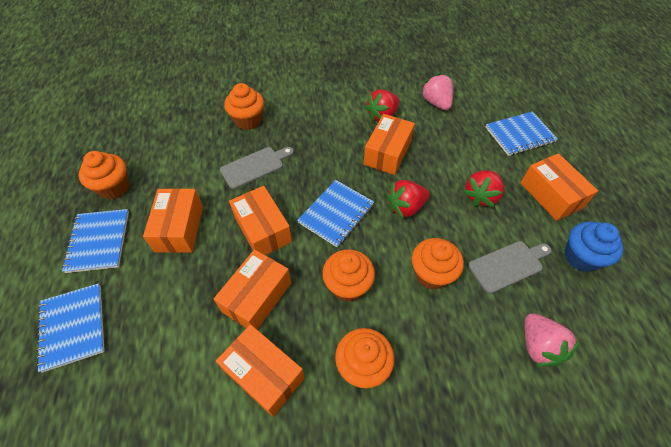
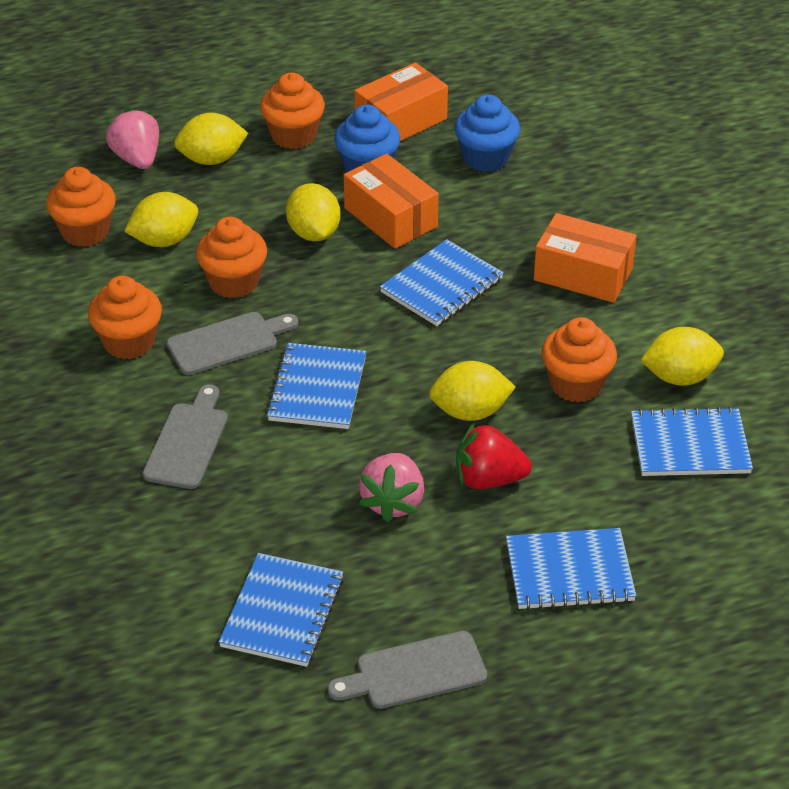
blue cupcake: 1 -> 2
blue notebook: 4 -> 5
grey cutting board: 2 -> 3
orange box: 6 -> 3
red strawberry: 3 -> 1
yellow lemon: 0 -> 5

